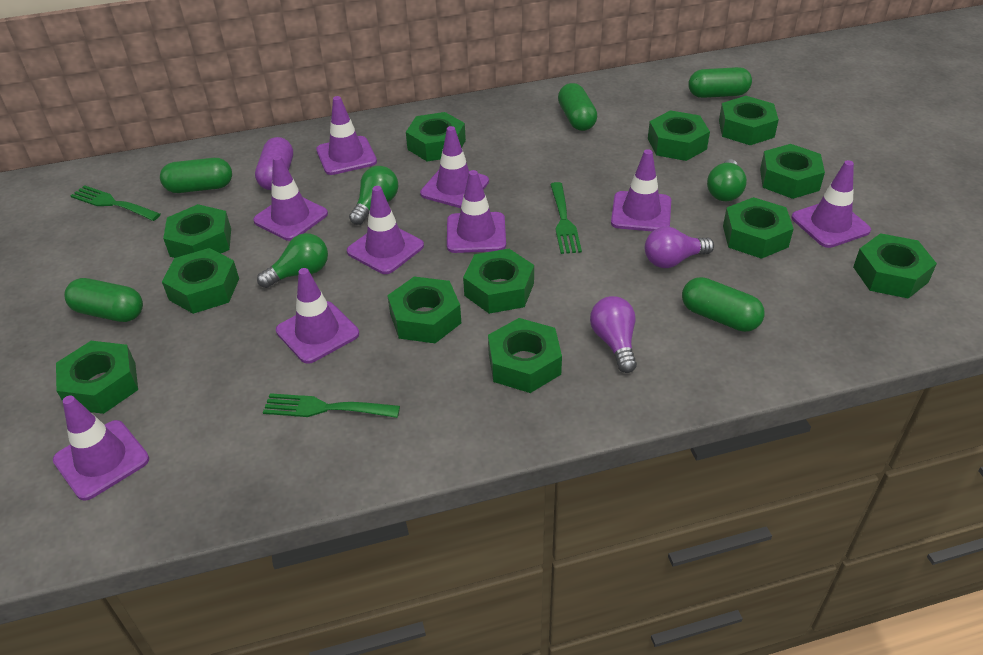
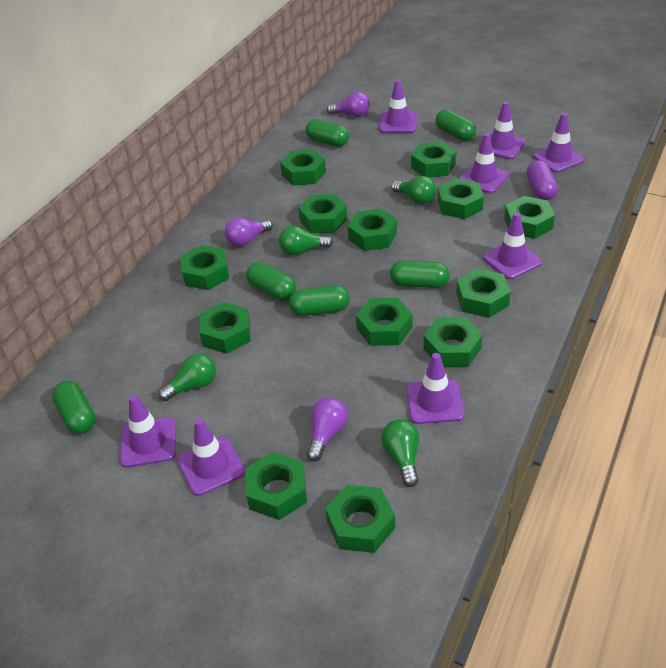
green capsule: 5 -> 6
green fork: 3 -> 0
green light bulb: 3 -> 4
green nut: 12 -> 13
purple light bulb: 2 -> 3
purple traffic cone: 9 -> 8

